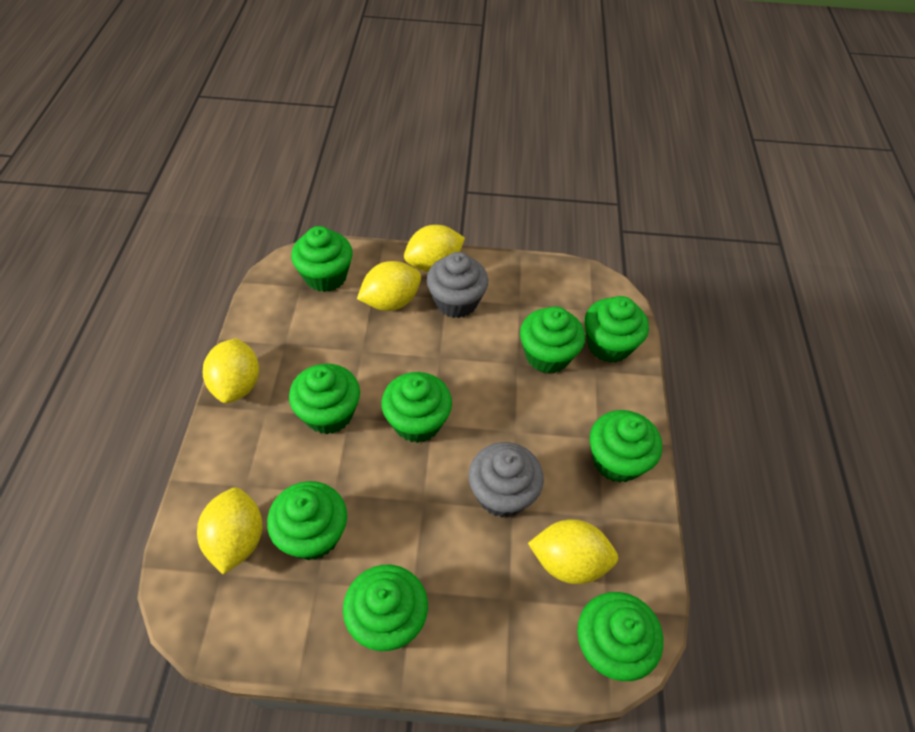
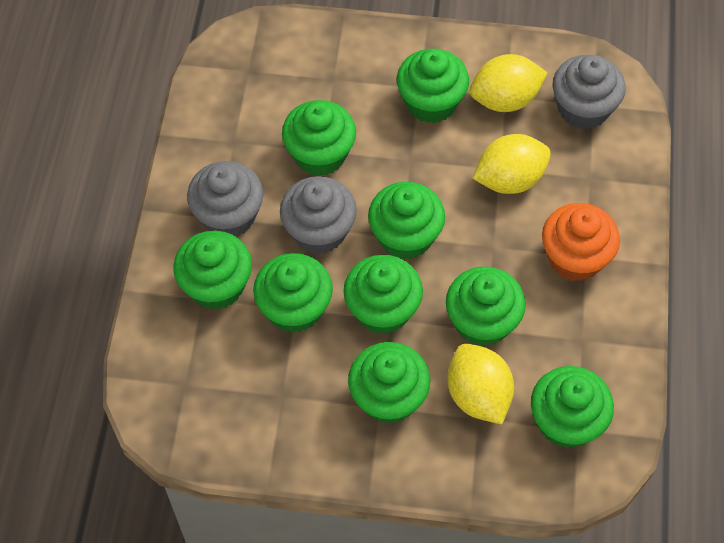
grey cupcake: 2 -> 3
orange cupcake: 0 -> 1
yellow lemon: 5 -> 3

